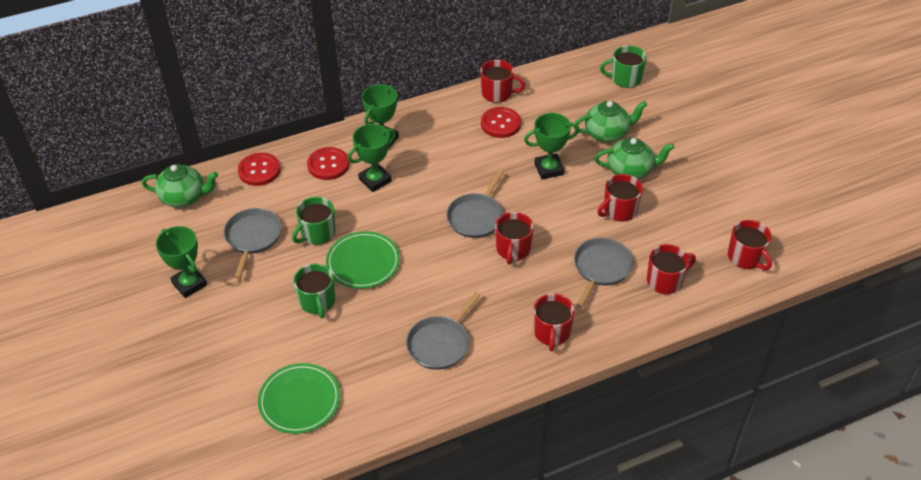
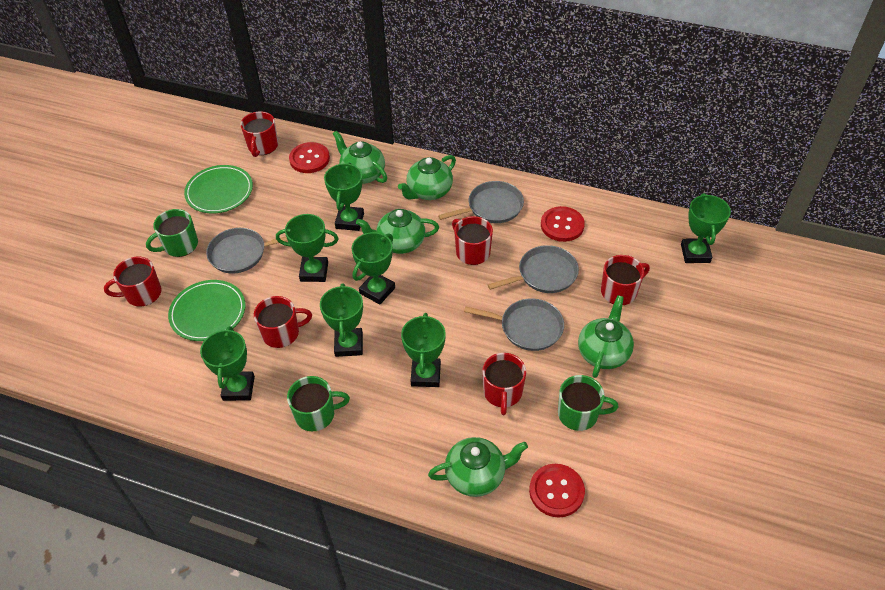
green teapot: 3 -> 5
green trophy: 4 -> 7

